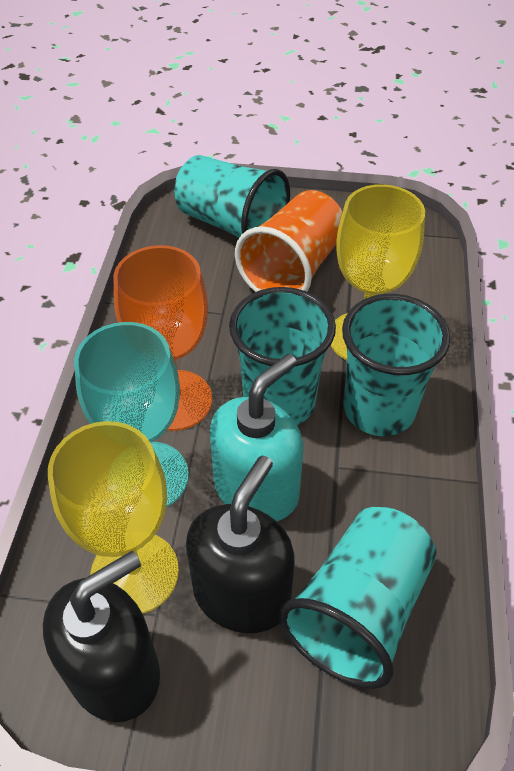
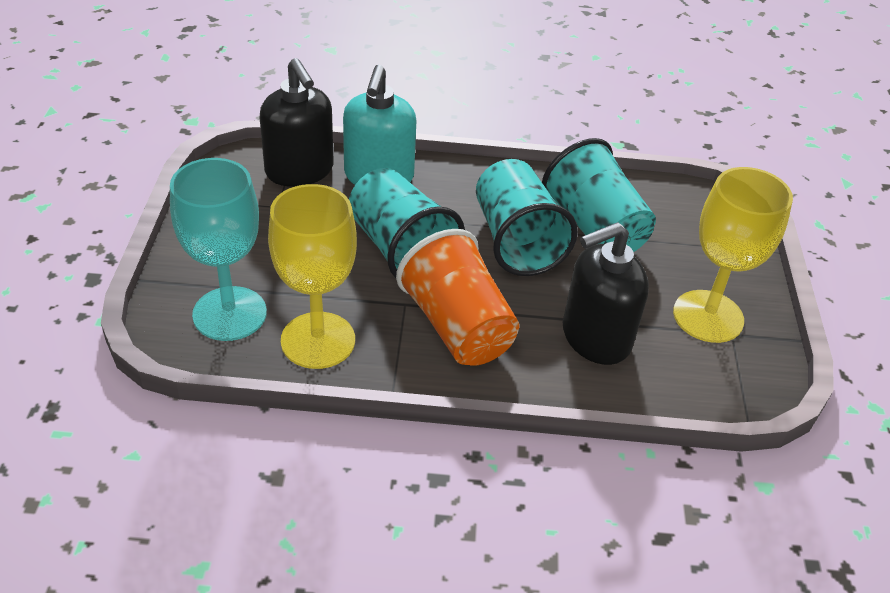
orange goblet: 1 -> 0
turquoise cup: 4 -> 3

